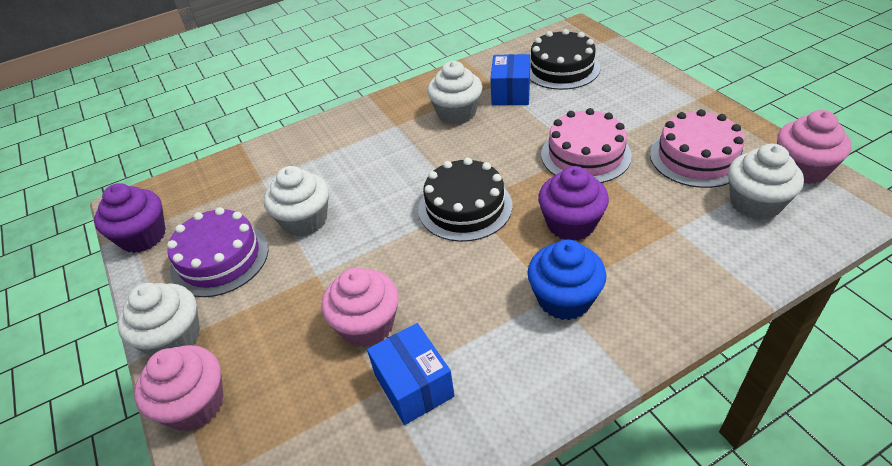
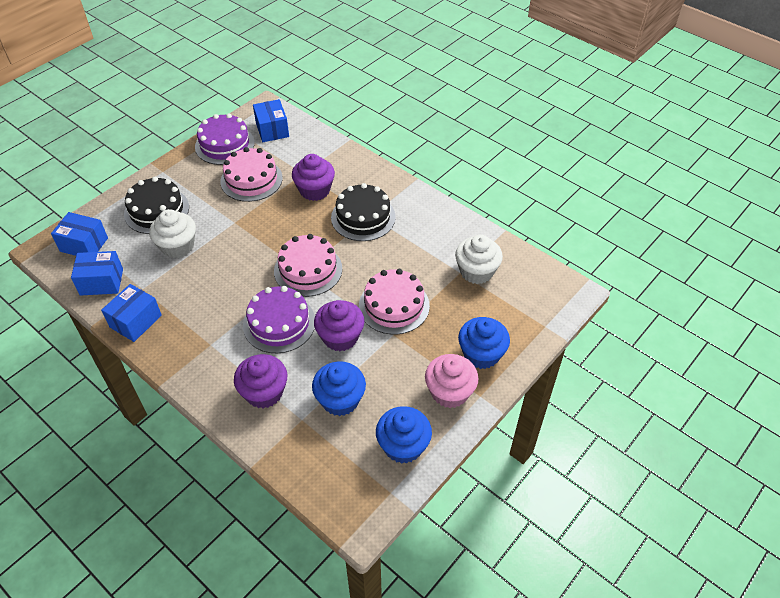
blue box: 2 -> 4
blue cupcake: 1 -> 3
pink cake: 2 -> 3
pink cupcake: 3 -> 1
purple cake: 1 -> 2
purple cupcake: 2 -> 3
white cupcake: 4 -> 2

